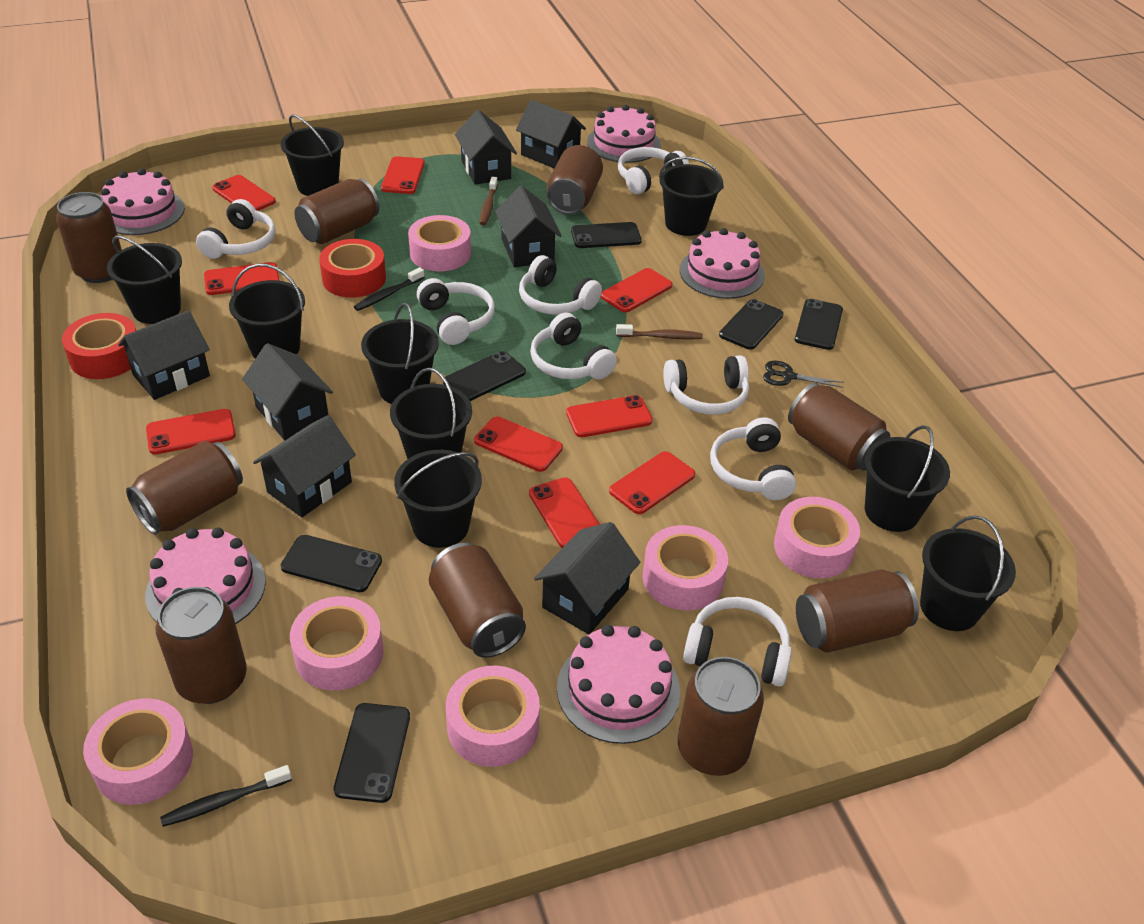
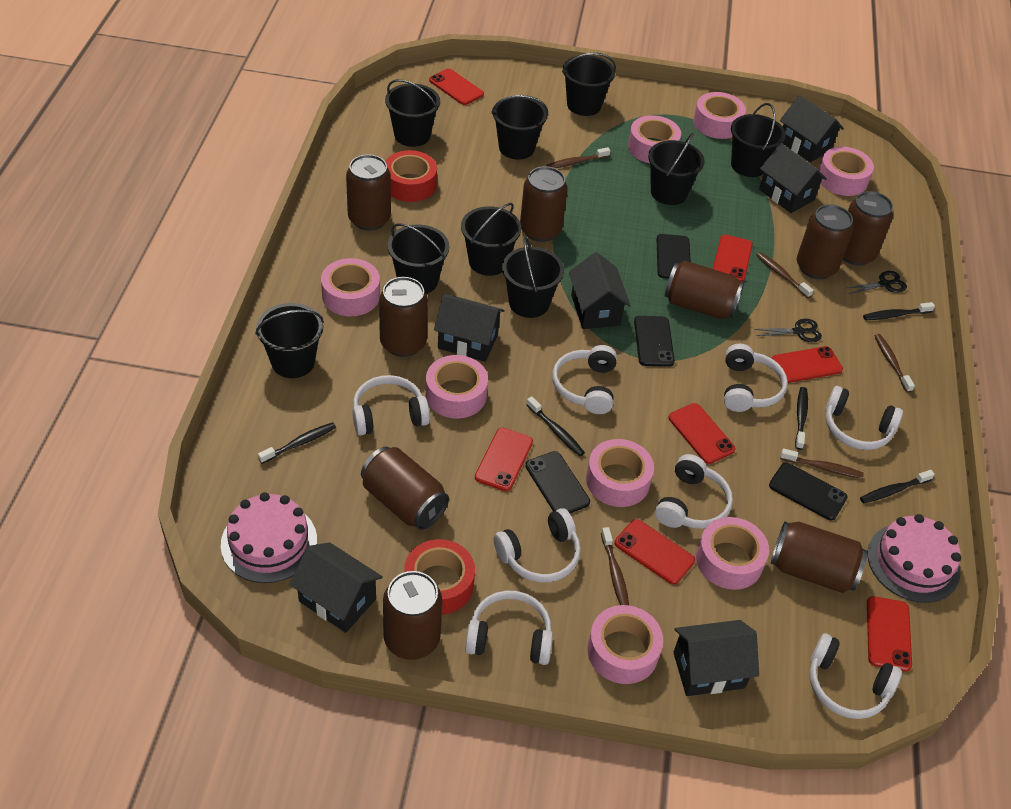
black house: 7 -> 6
black phone: 6 -> 4
black scissors: 1 -> 2
black toothbrush: 2 -> 5
brown toothbrush: 2 -> 5
pink cake: 5 -> 2
pink tape: 6 -> 8
red phone: 9 -> 7

